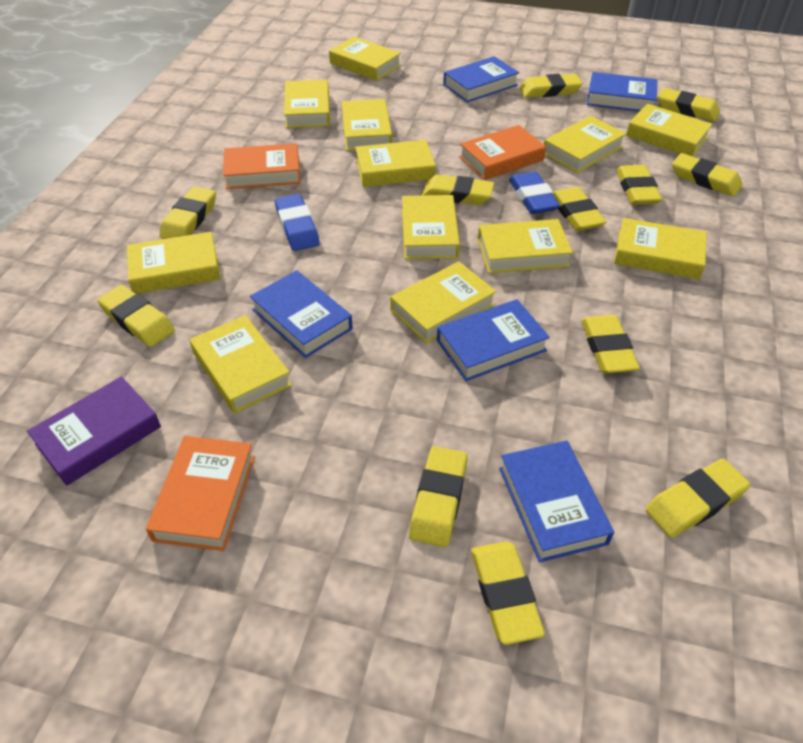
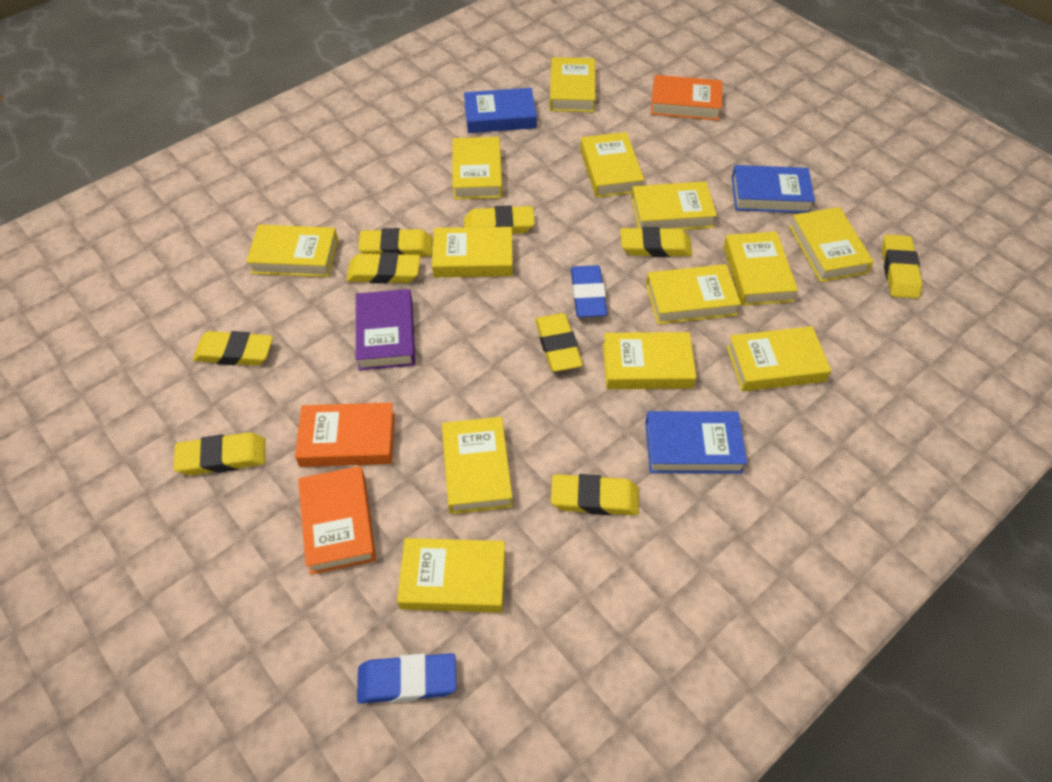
blue book: 5 -> 3
yellow book: 12 -> 13
yellow eraser: 12 -> 9

